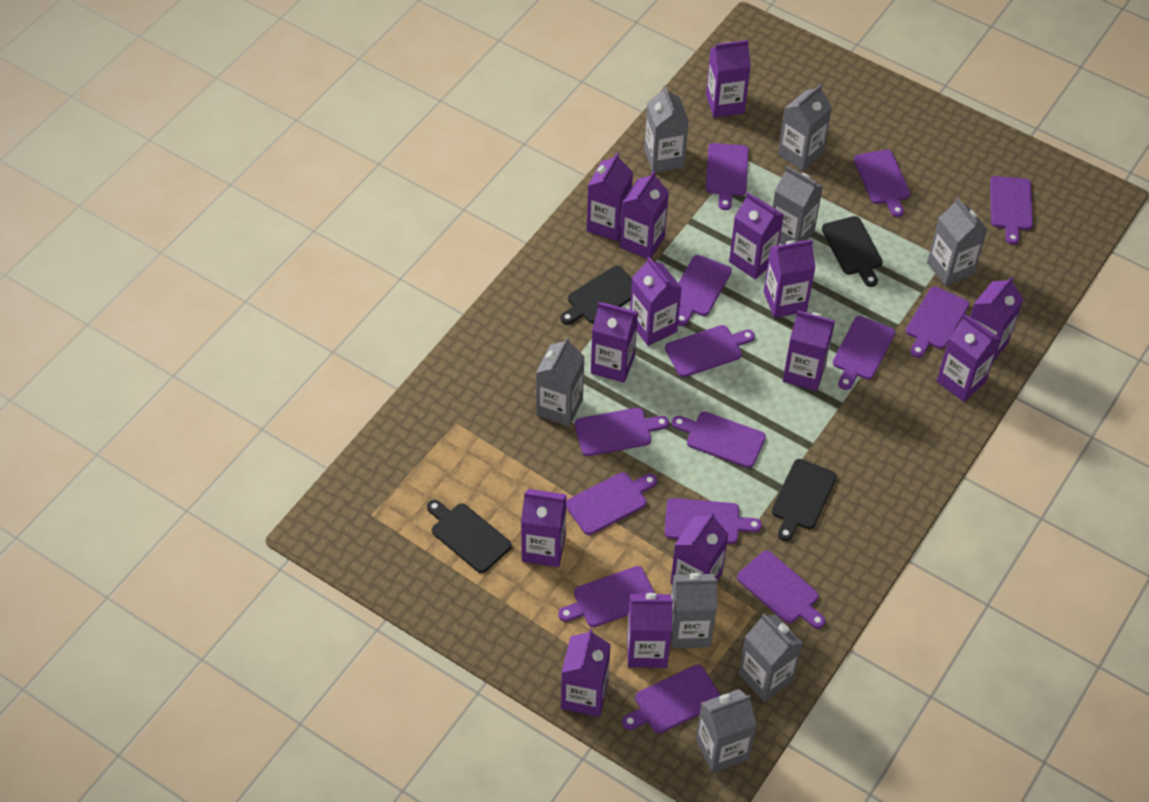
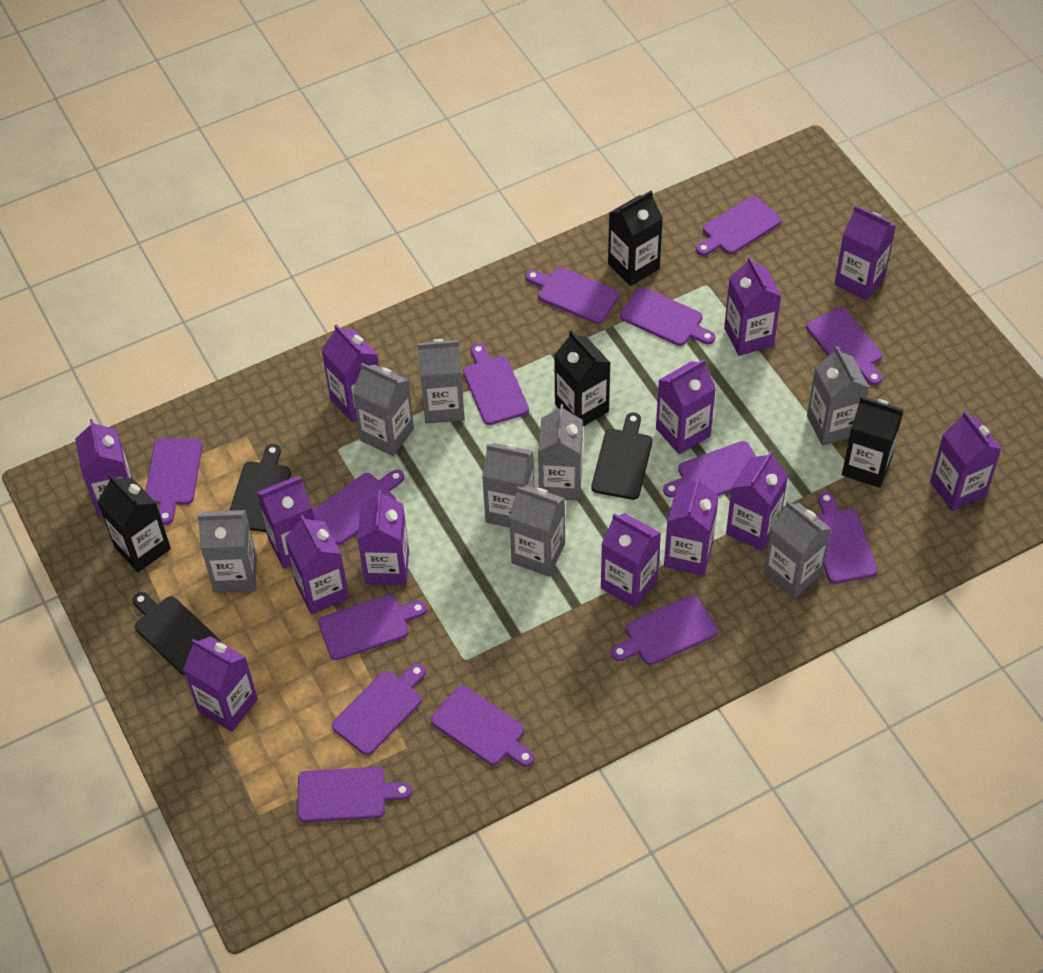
black carton: 0 -> 4
black cutting board: 4 -> 3
purple carton: 14 -> 13

